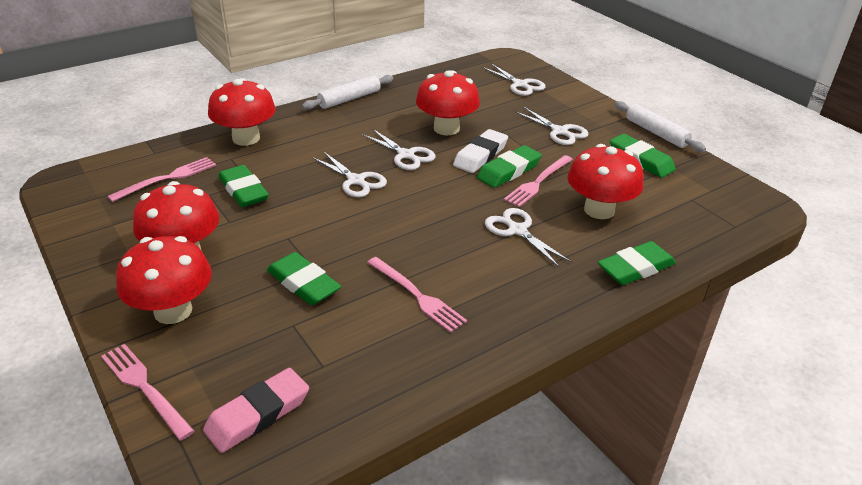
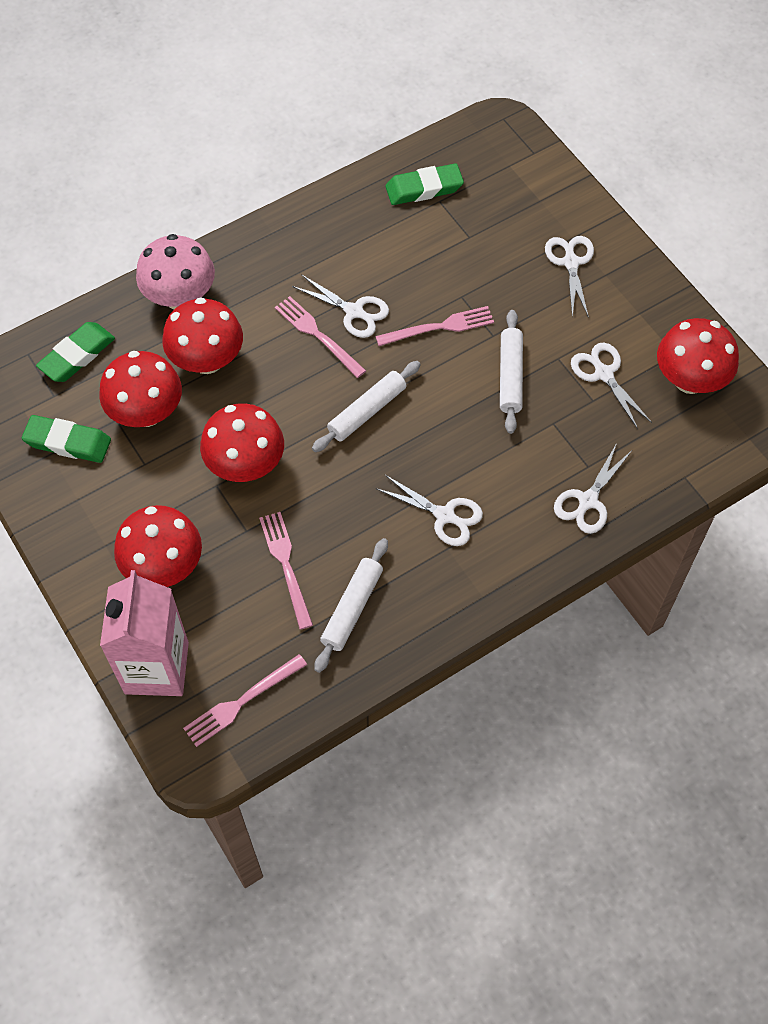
green eraser: 5 -> 3
pink carton: 0 -> 1
pink eraser: 1 -> 0
pink mushroom: 0 -> 1
white eraser: 1 -> 0
white rolling pin: 2 -> 3

